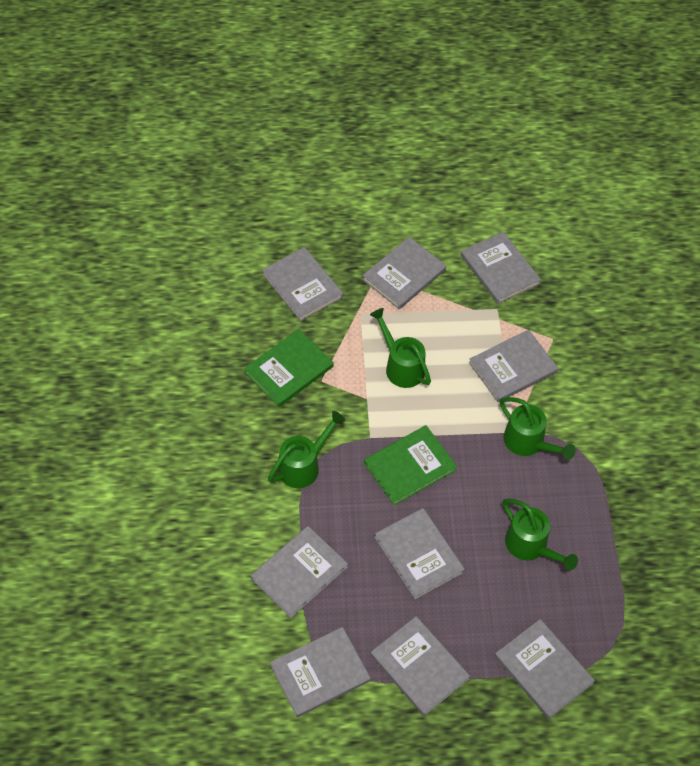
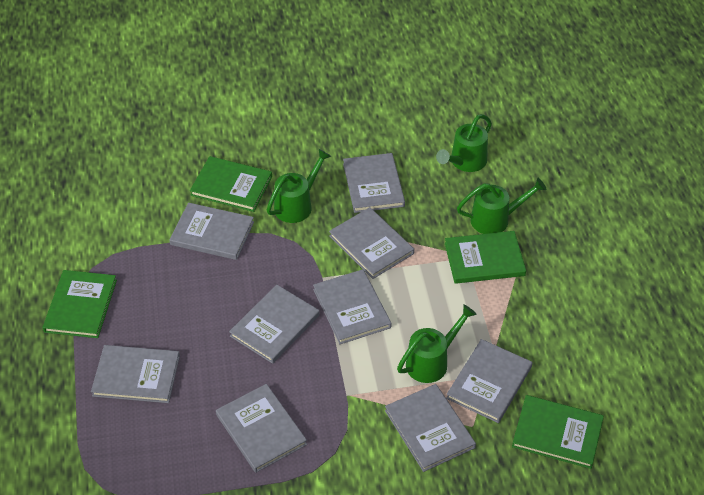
green book: 2 -> 4

